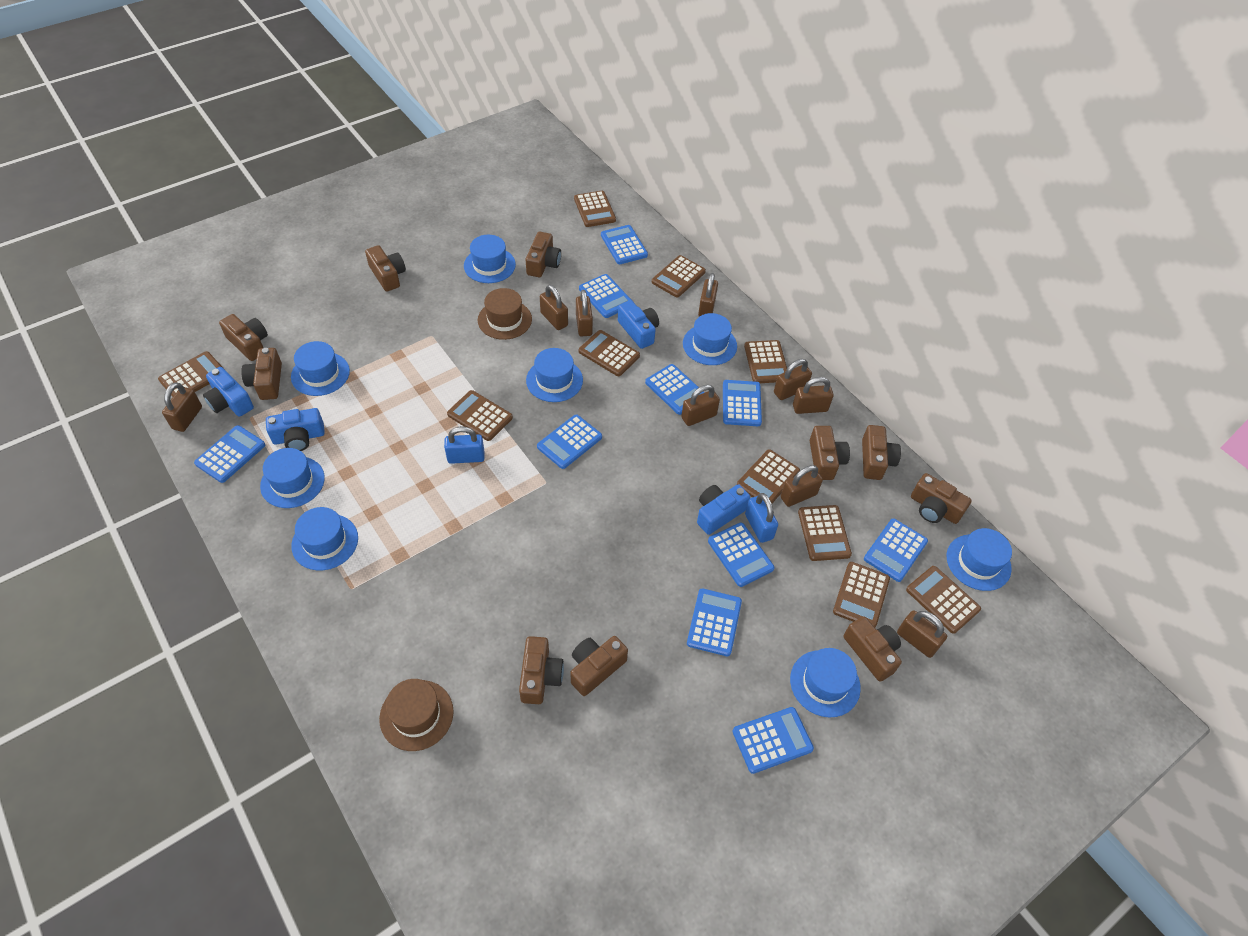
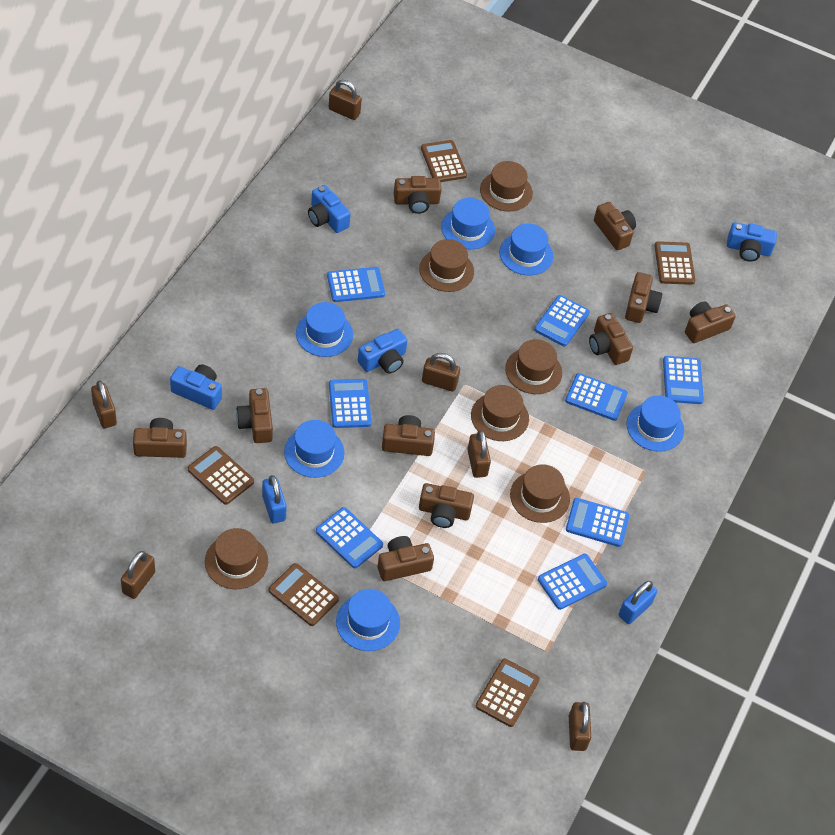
blue calculator: 10 -> 8
blue hat: 8 -> 6
brown calculator: 10 -> 5
brown hat: 2 -> 6
brown padlock: 9 -> 6

